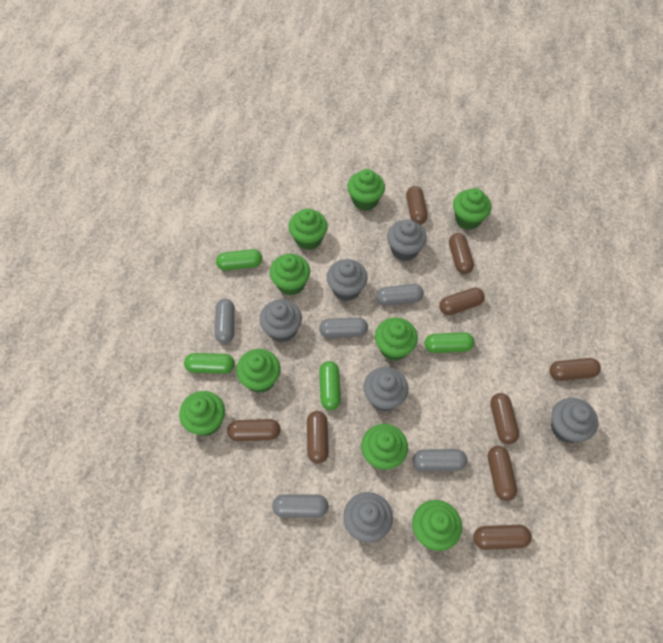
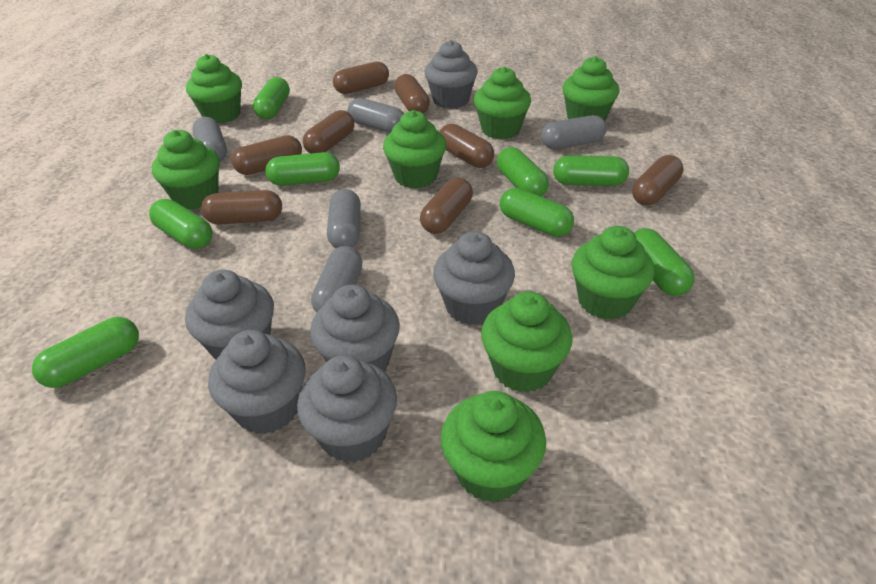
brown capsule: 9 -> 8
green capsule: 4 -> 8
green cupcake: 9 -> 8

